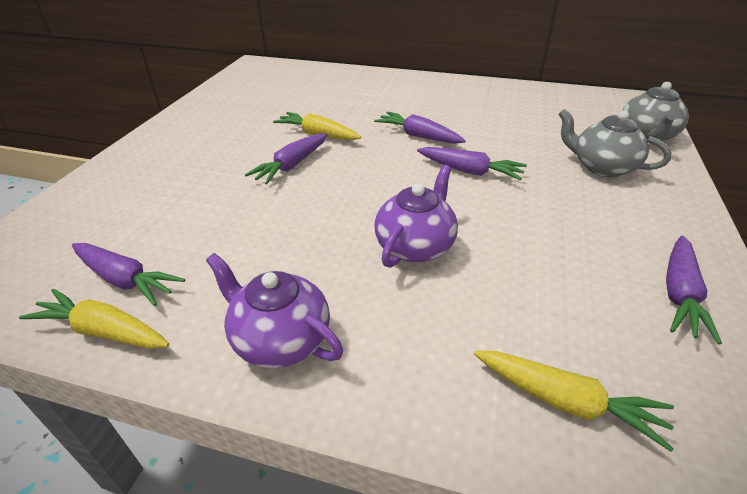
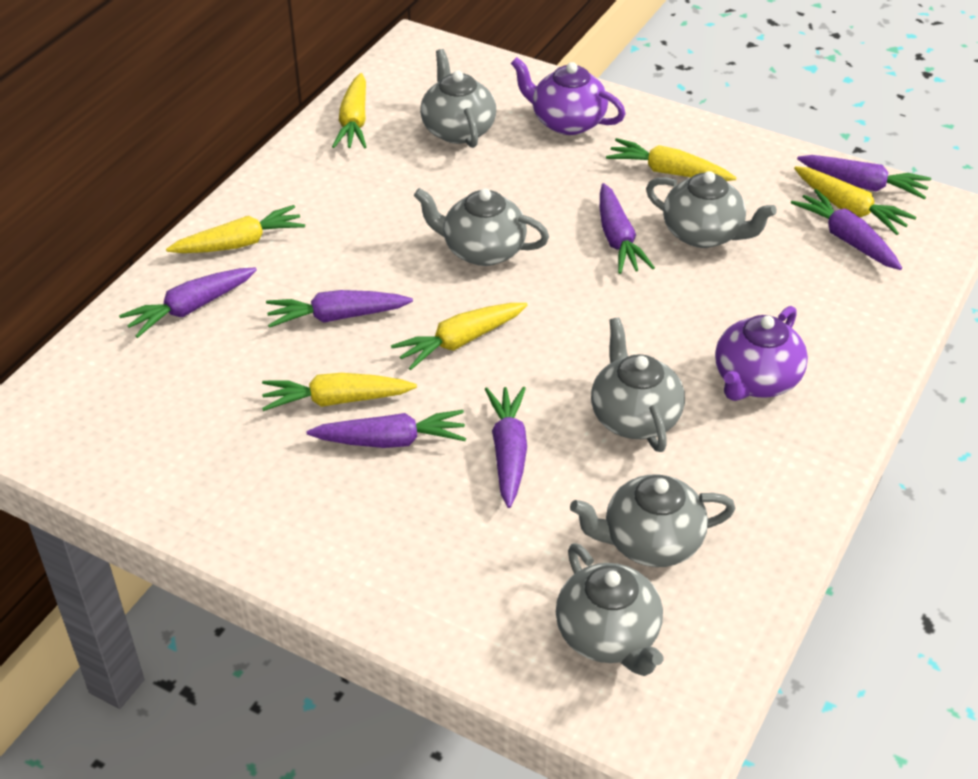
grey teapot: 2 -> 6
purple carrot: 5 -> 7
yellow carrot: 3 -> 6

